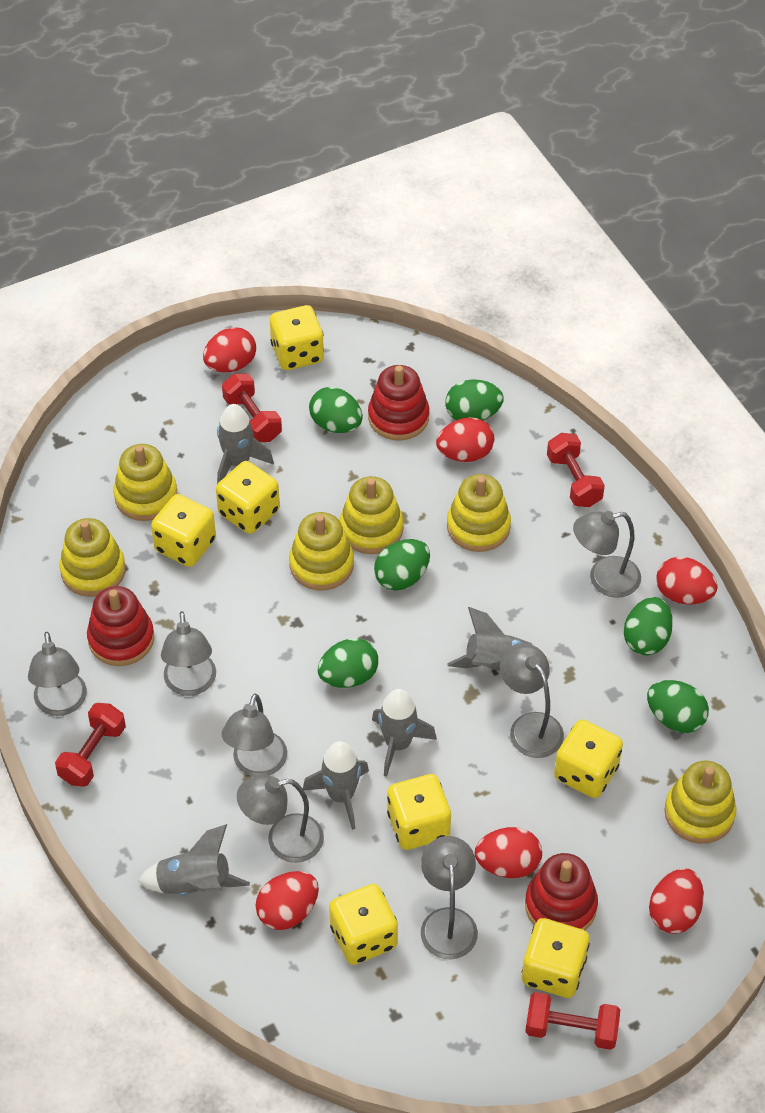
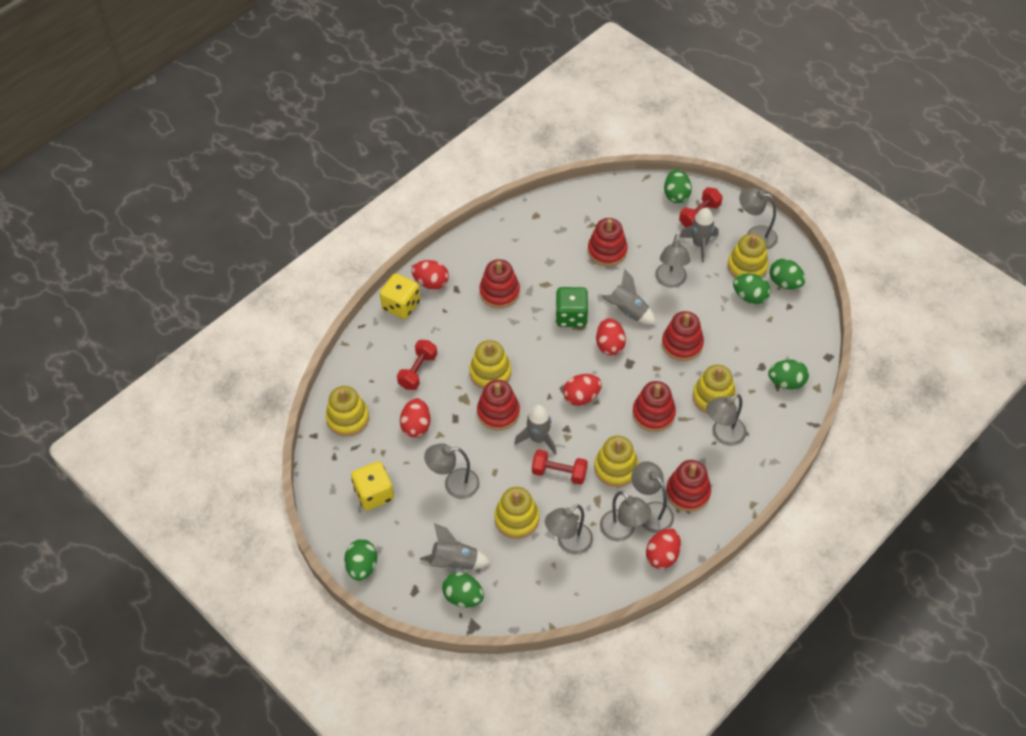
green dice: 0 -> 1
grey rocket: 5 -> 4
red dumbbell: 4 -> 3
red egg: 6 -> 5
red stacking toy: 3 -> 6
yellow dice: 7 -> 2

